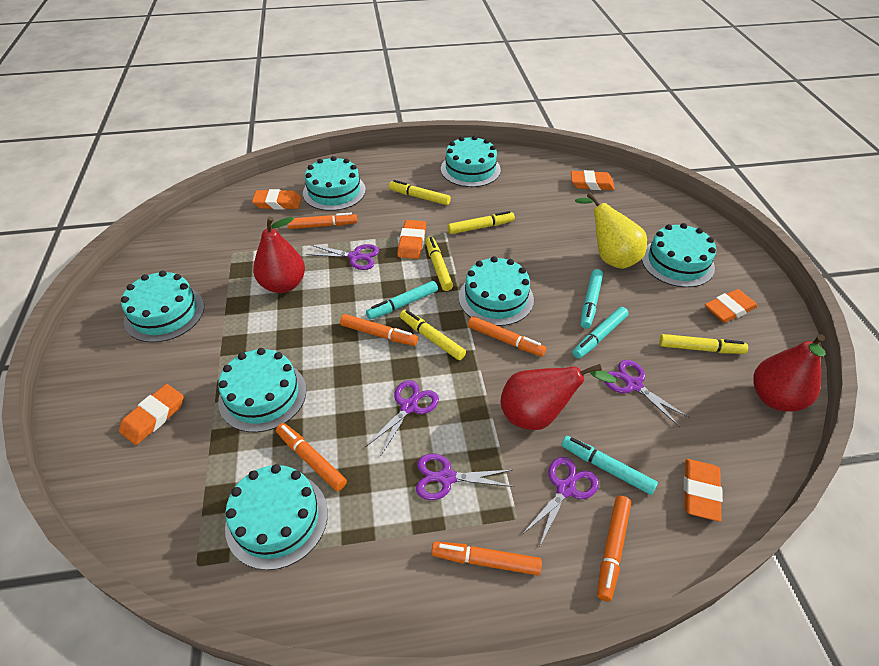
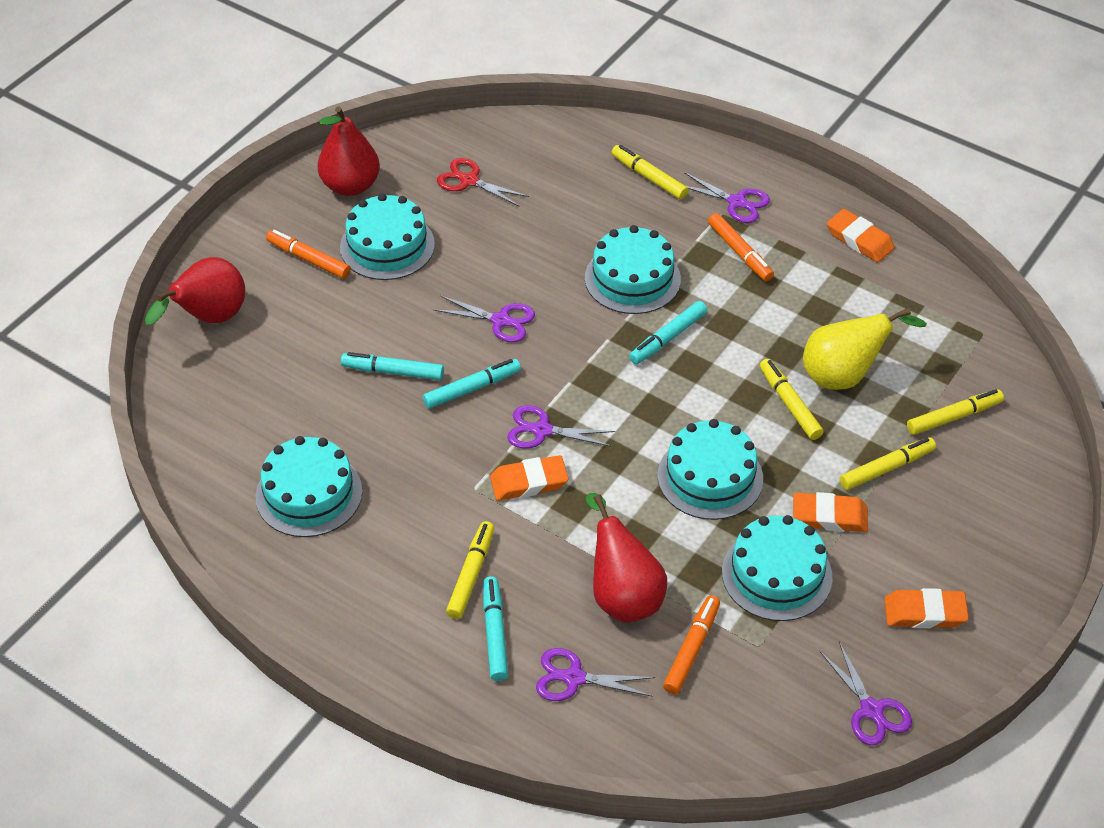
orange eraser: 6 -> 4
orange marker: 6 -> 3
red scissors: 0 -> 1
turquoise cake: 7 -> 5

